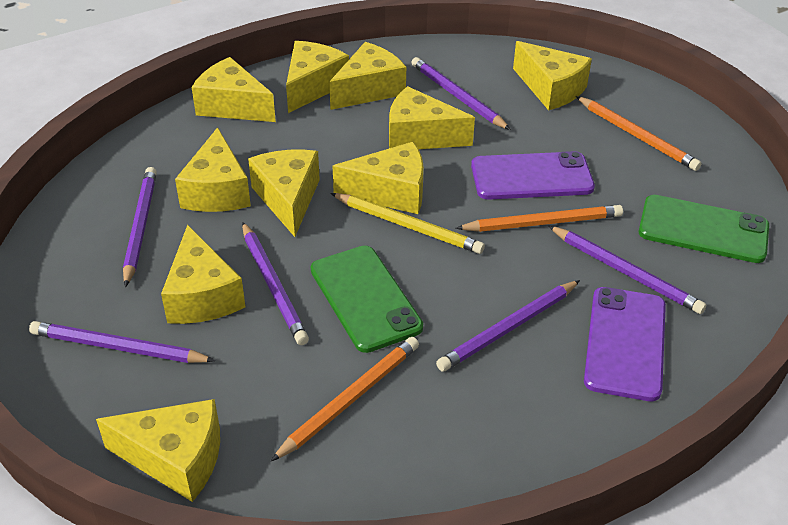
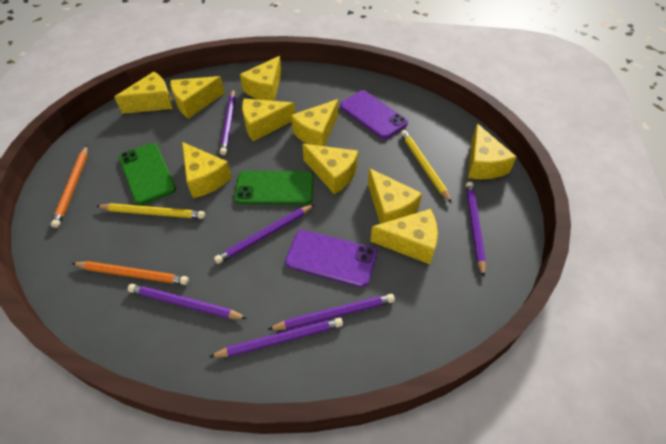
orange pencil: 3 -> 2
yellow pencil: 1 -> 2

